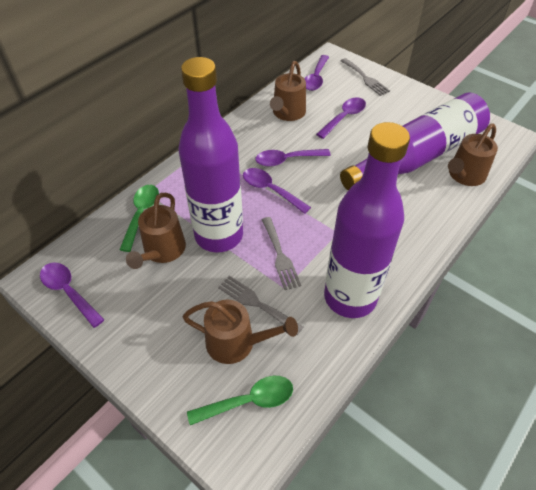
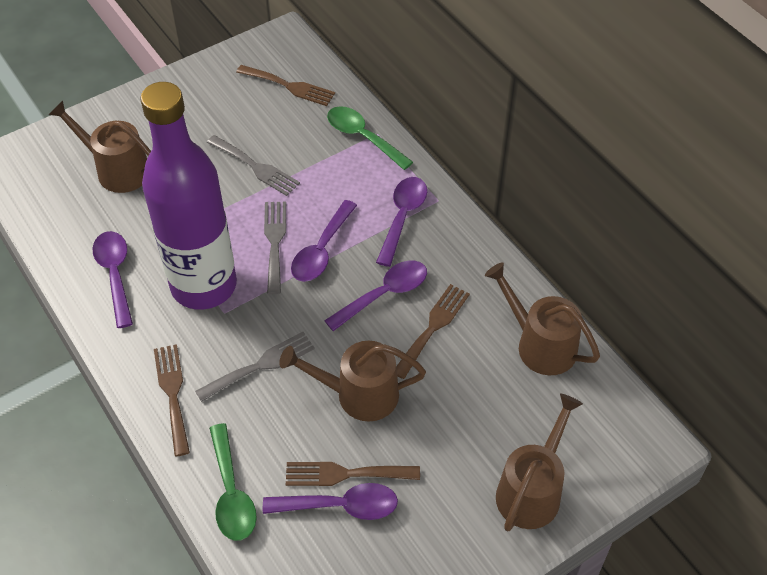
brown fork: 0 -> 4
purple bottle: 3 -> 1

